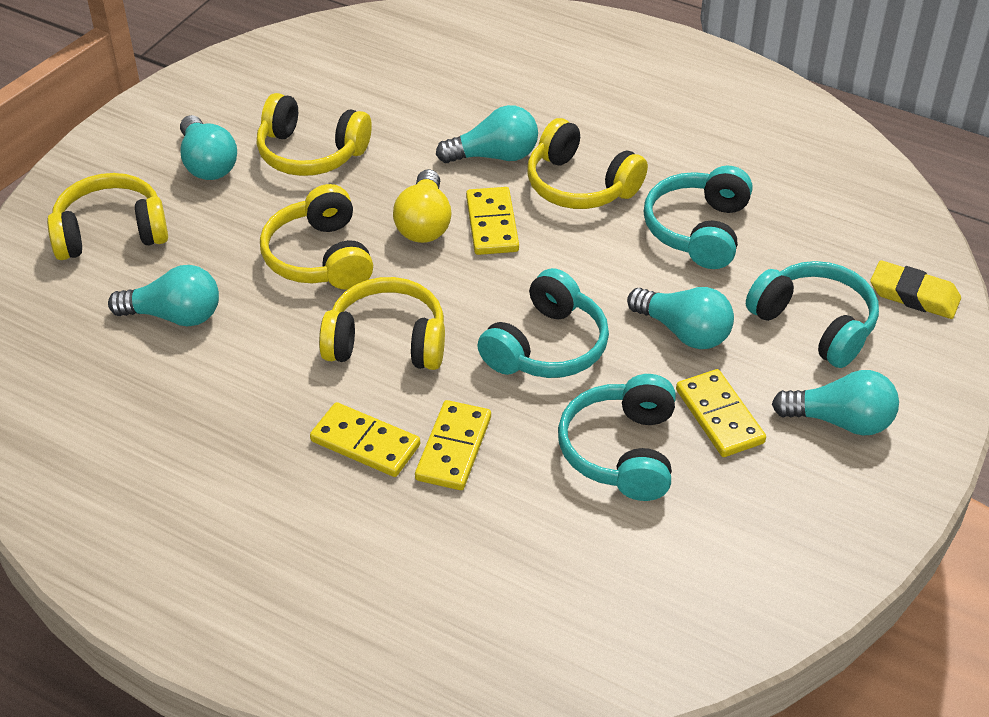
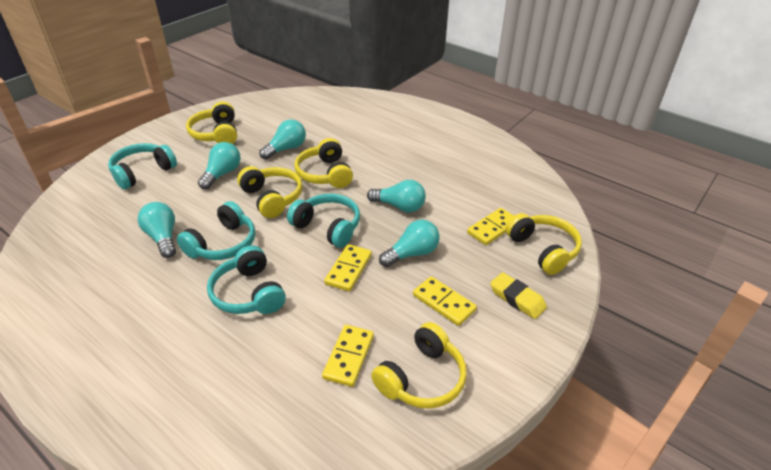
yellow light bulb: 1 -> 0

